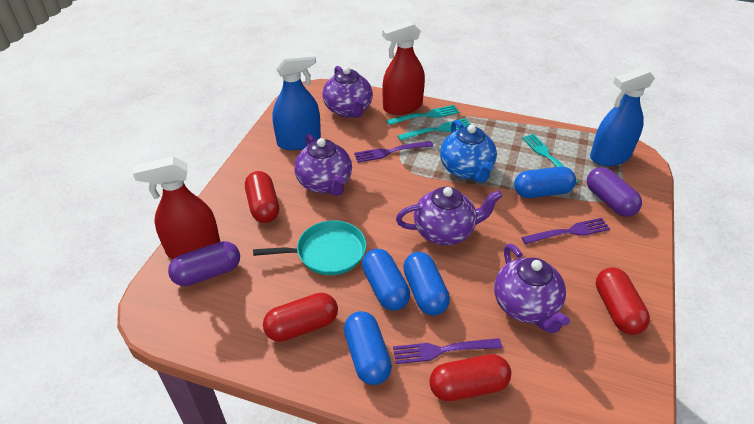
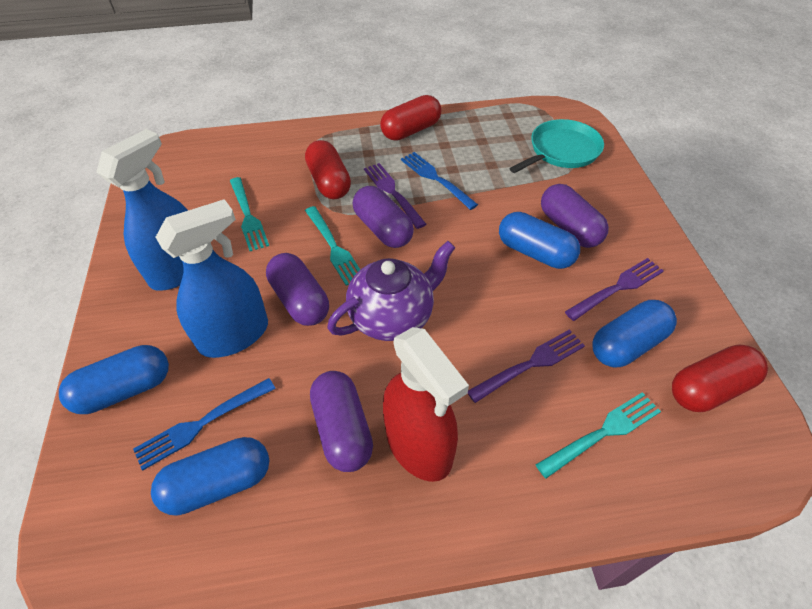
blue fork: 0 -> 2
blue teapot: 1 -> 0
purple capsule: 2 -> 4
purple teapot: 4 -> 1
red capsule: 4 -> 3
red spray bottle: 2 -> 1

